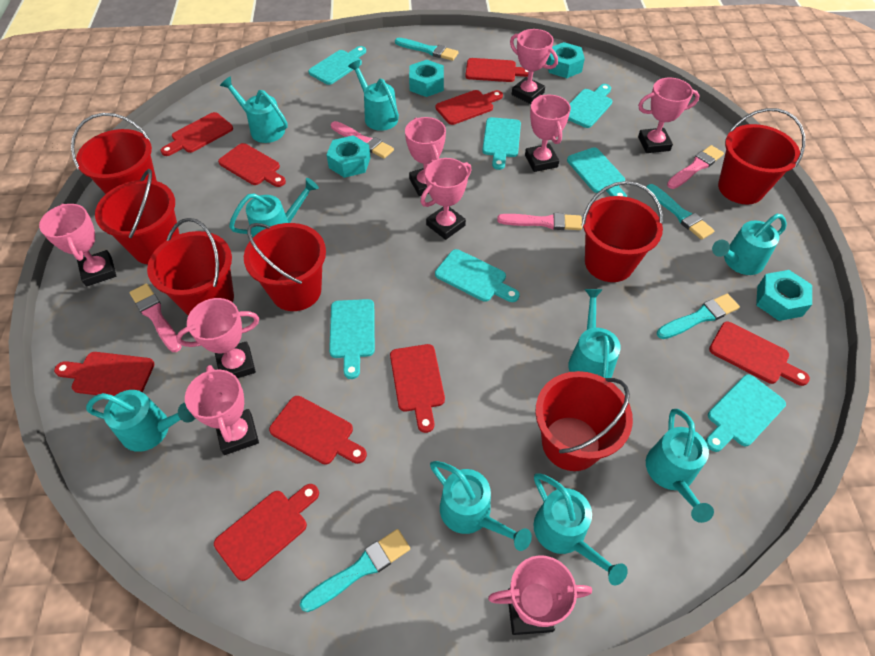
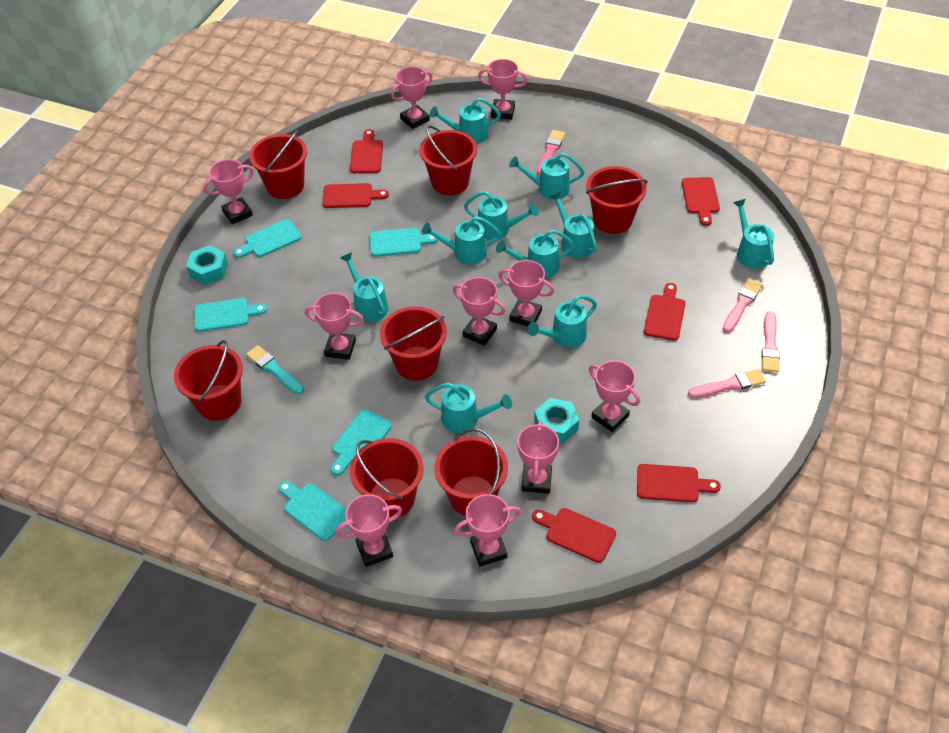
pink trophy: 9 -> 10
red cutting board: 9 -> 6
turquoise brush: 4 -> 1
turquoise cutting board: 7 -> 5
turquoise nut: 4 -> 2
turquoise watering can: 9 -> 10

